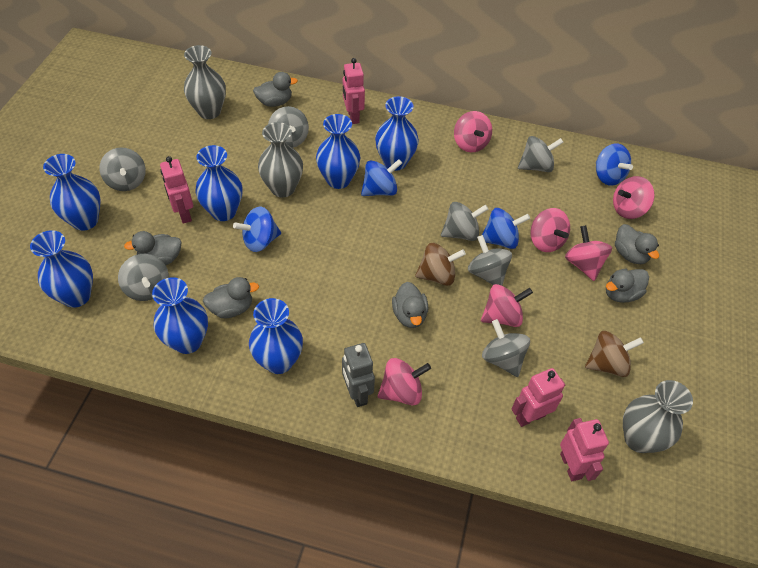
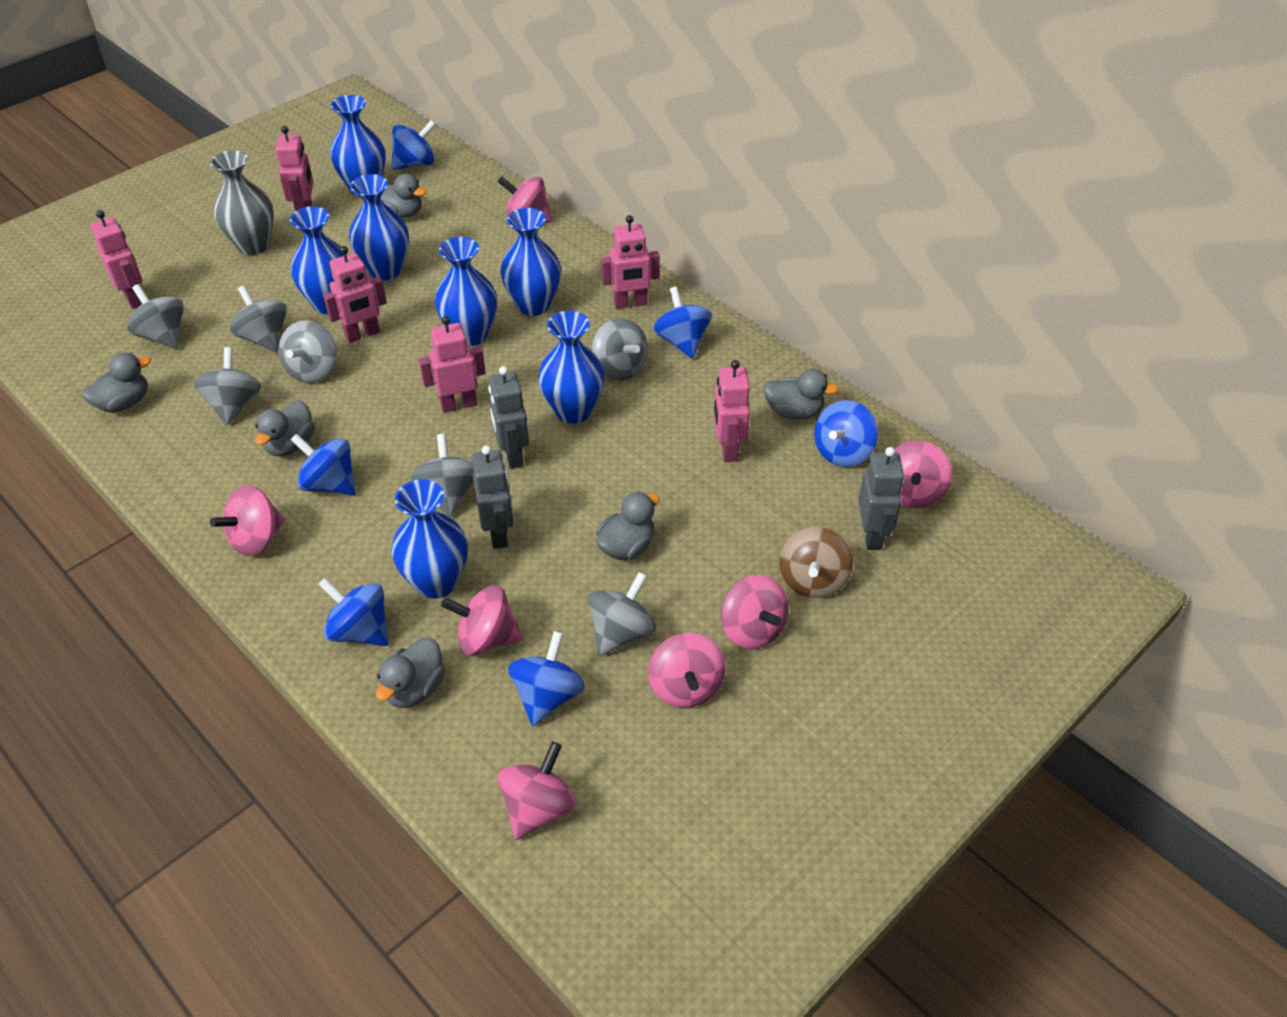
blue spinning top: 4 -> 6
brown spinning top: 2 -> 1
grey robot: 1 -> 3
grey vase: 3 -> 1
pink robot: 4 -> 6
pink spinning top: 6 -> 7

